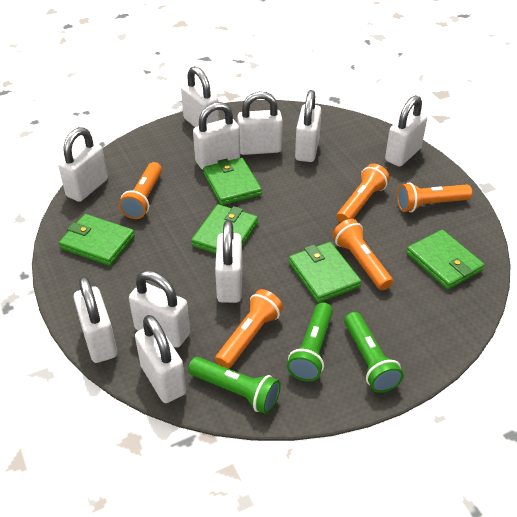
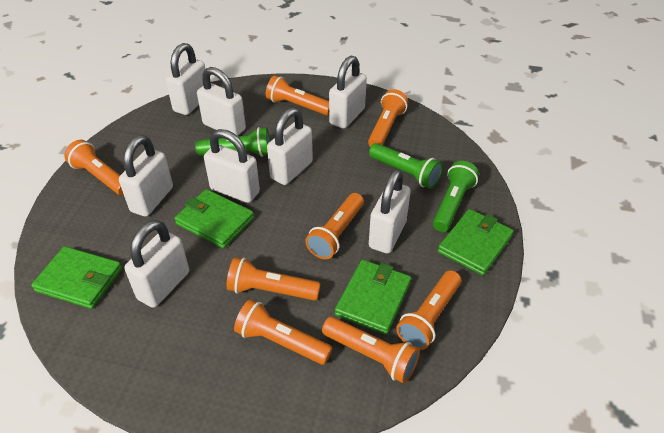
green wallet: 5 -> 4
orange flashlight: 5 -> 8
white padlock: 10 -> 8

